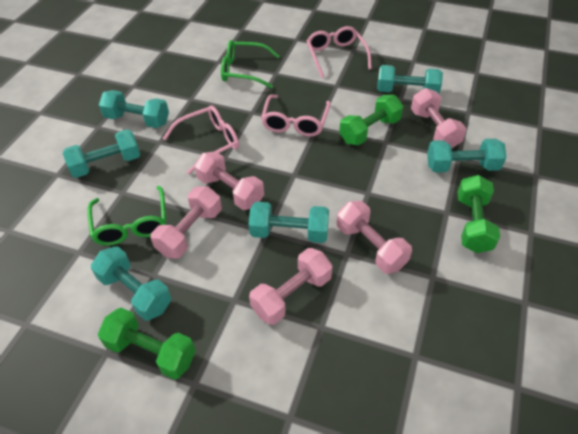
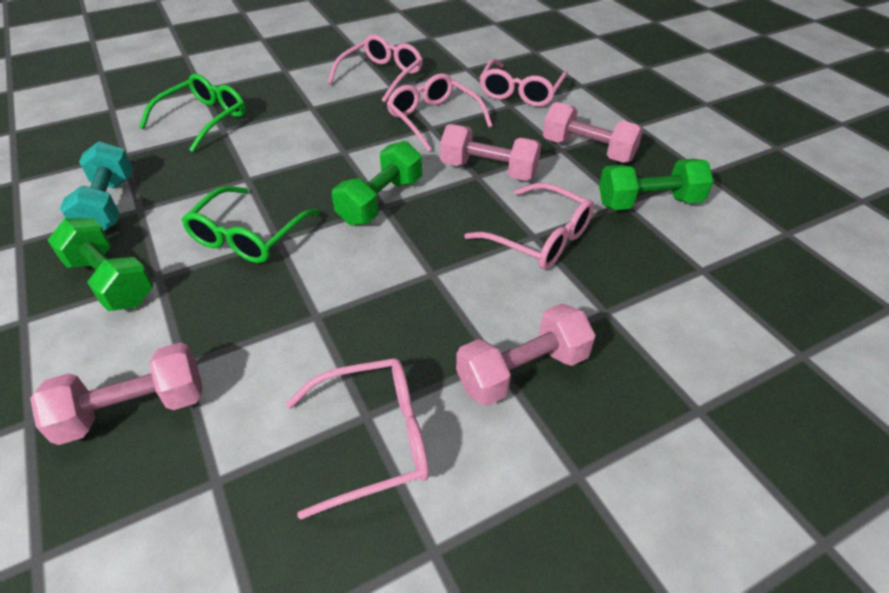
pink dumbbell: 5 -> 4
pink glasses: 3 -> 5
turquoise dumbbell: 6 -> 1

